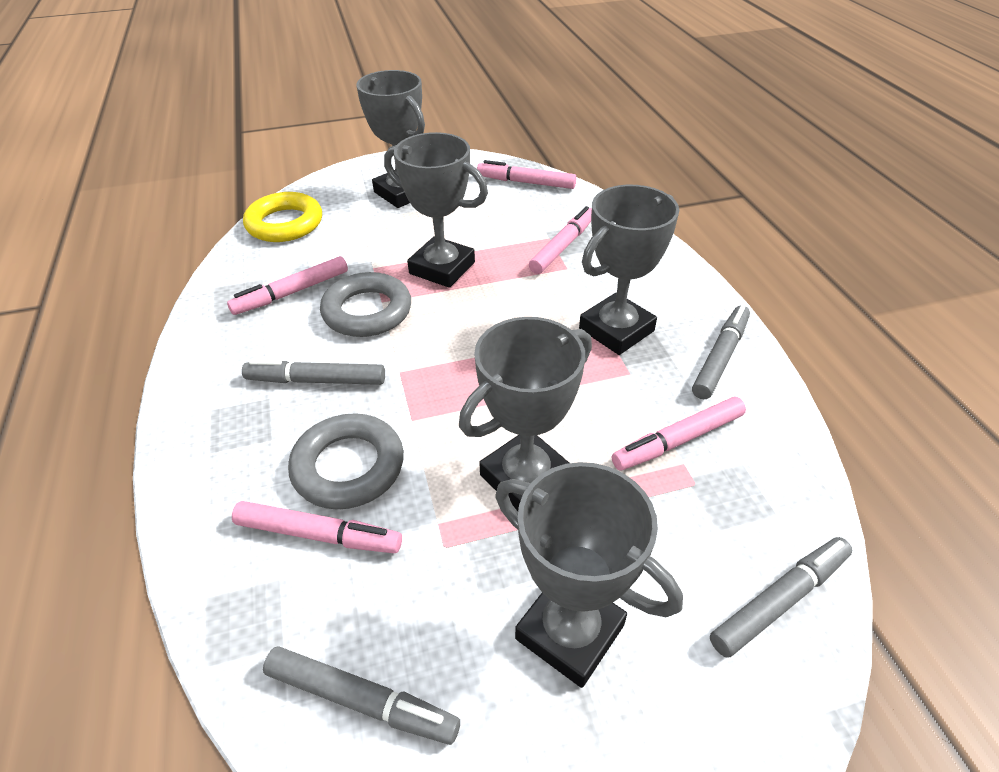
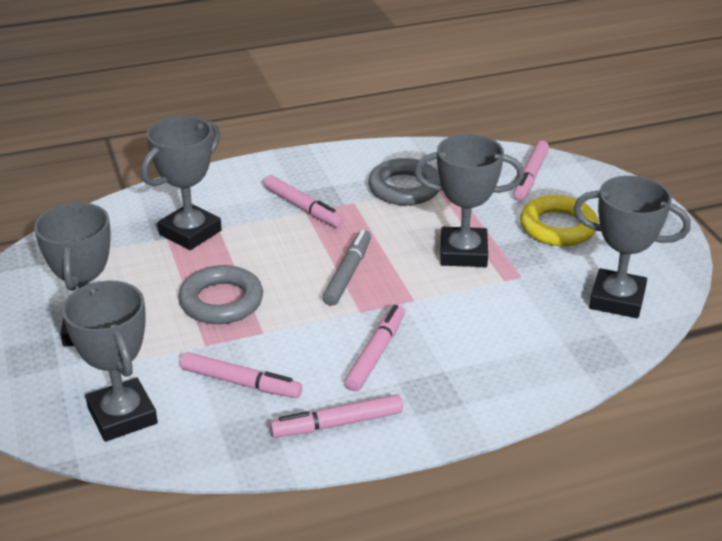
grey marker: 4 -> 1

